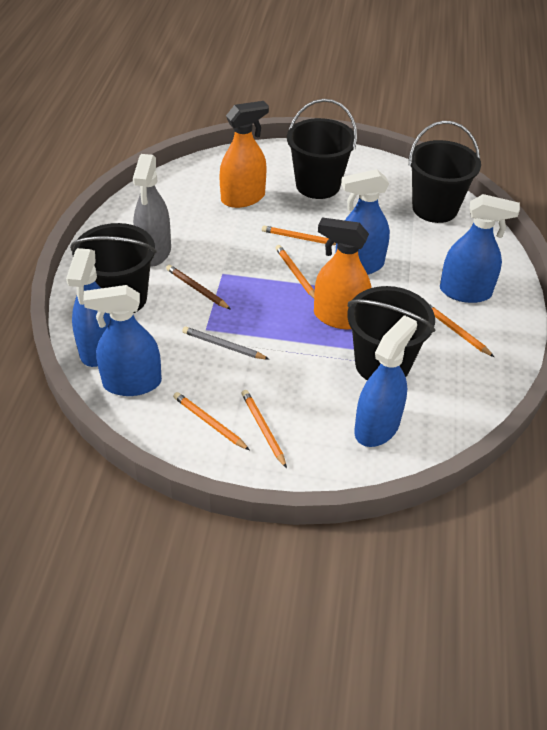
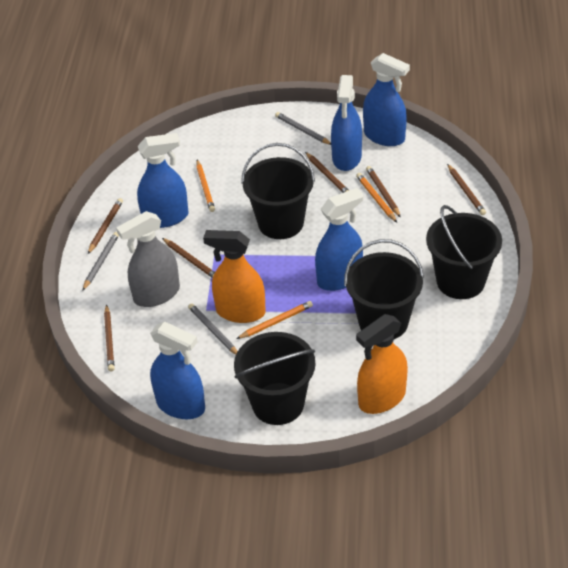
brown pencil: 1 -> 6
grey pencil: 1 -> 3
orange pencil: 5 -> 3

